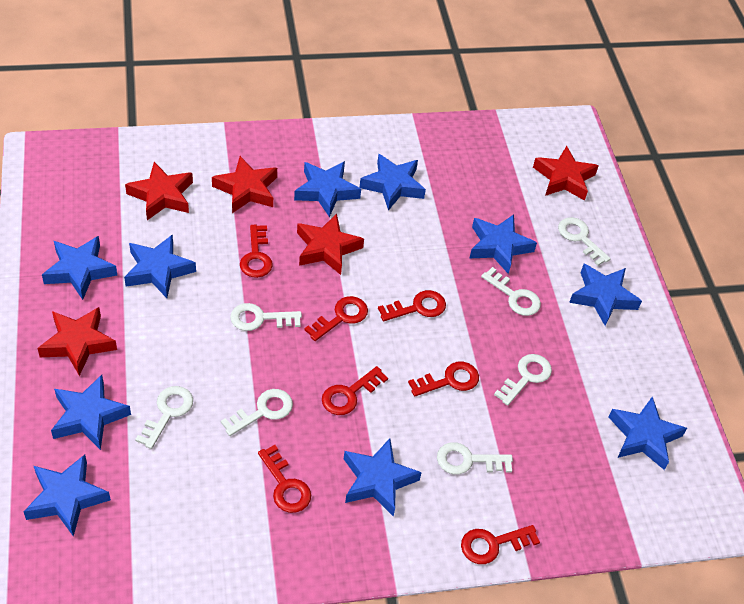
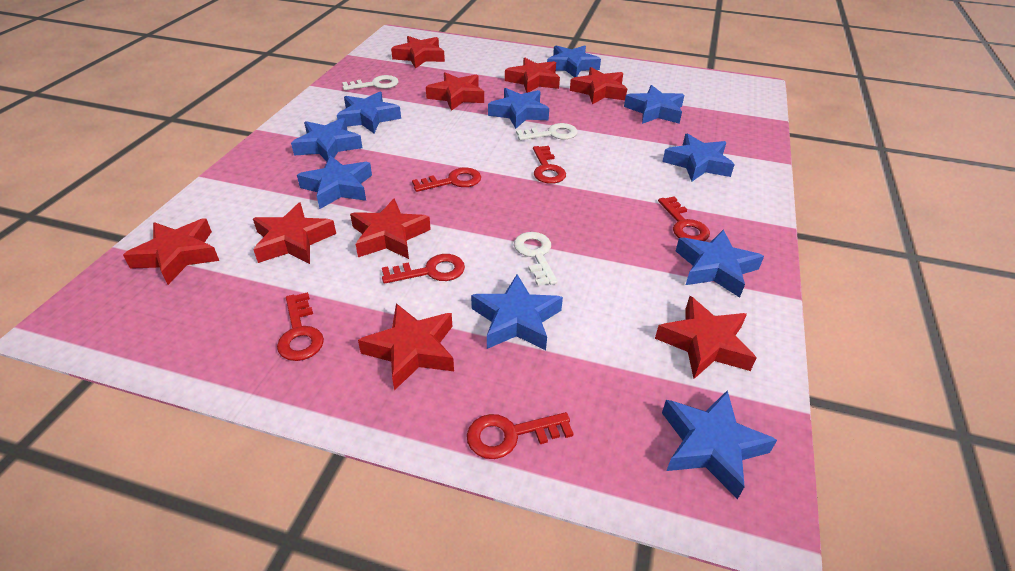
red key: 7 -> 6
red star: 5 -> 9
white key: 7 -> 3

